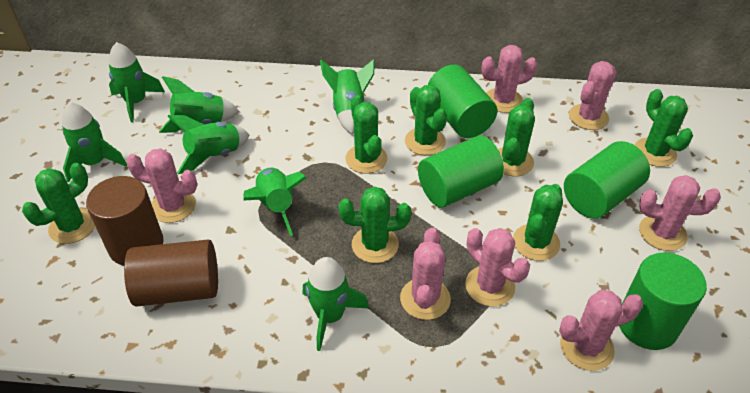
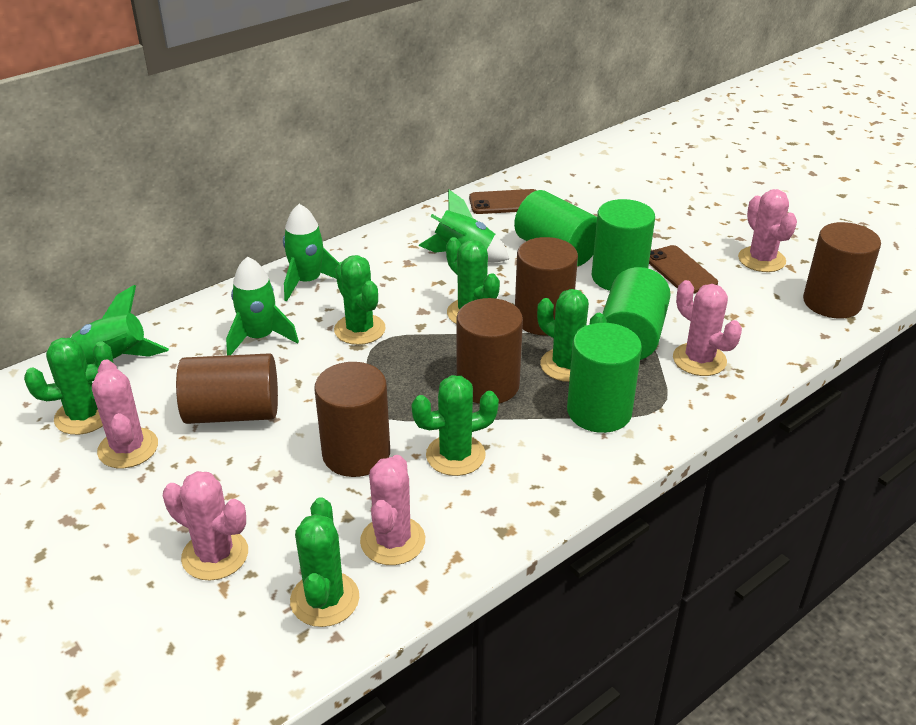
brown cylinder: 2 -> 5
brown phone: 0 -> 2
green cactus: 7 -> 6
green rocket: 7 -> 4
pink cactus: 7 -> 5

